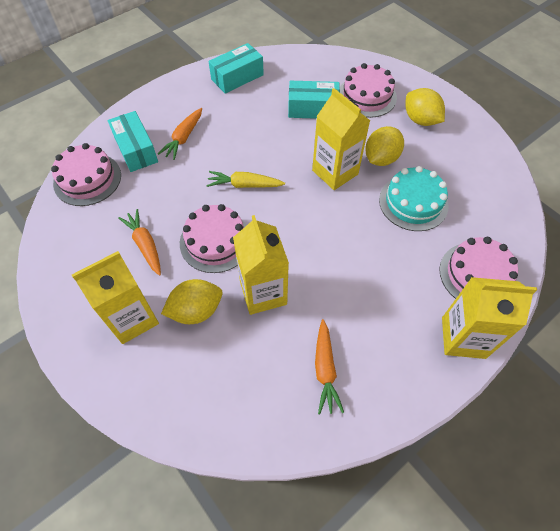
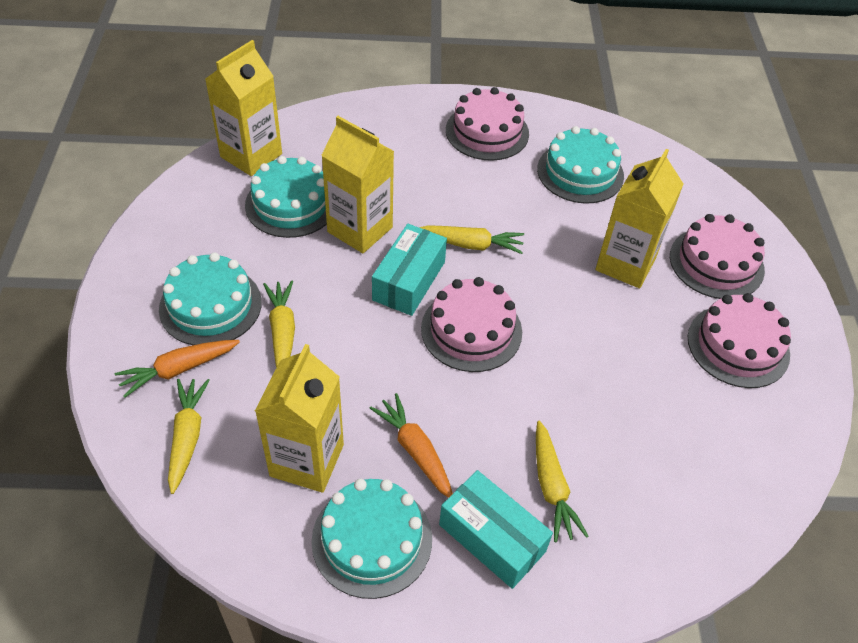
orange carrot: 3 -> 2
turquoise box: 3 -> 2
turquoise cake: 1 -> 4
yellow carrot: 1 -> 4
yellow lemon: 3 -> 0

